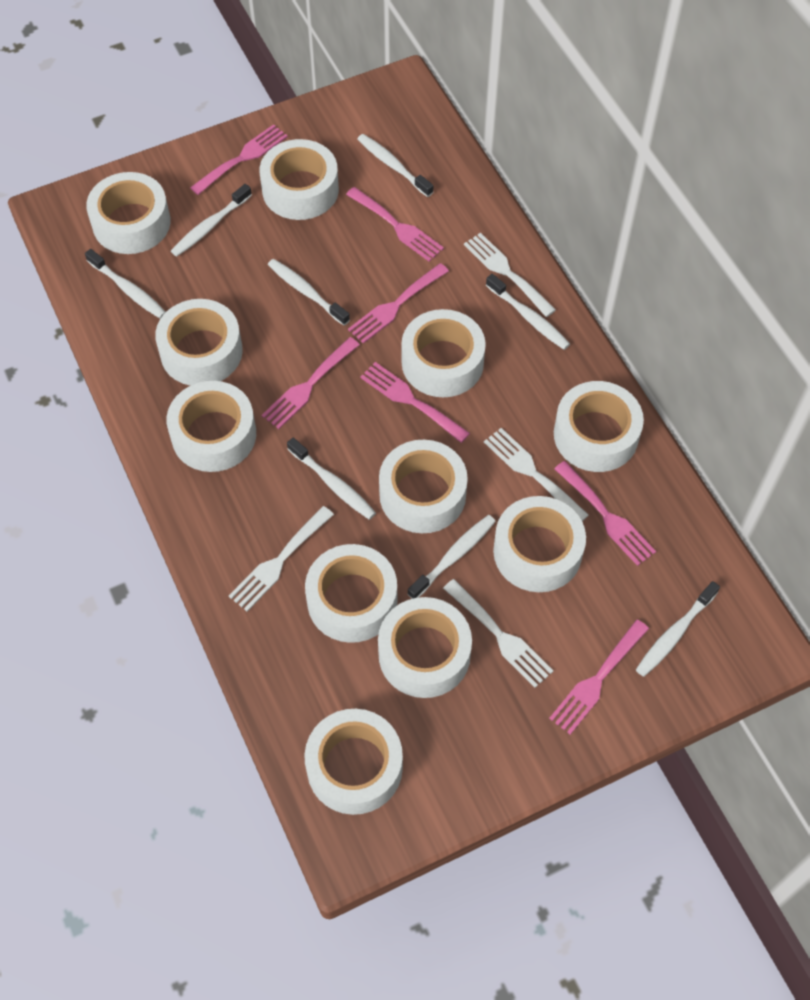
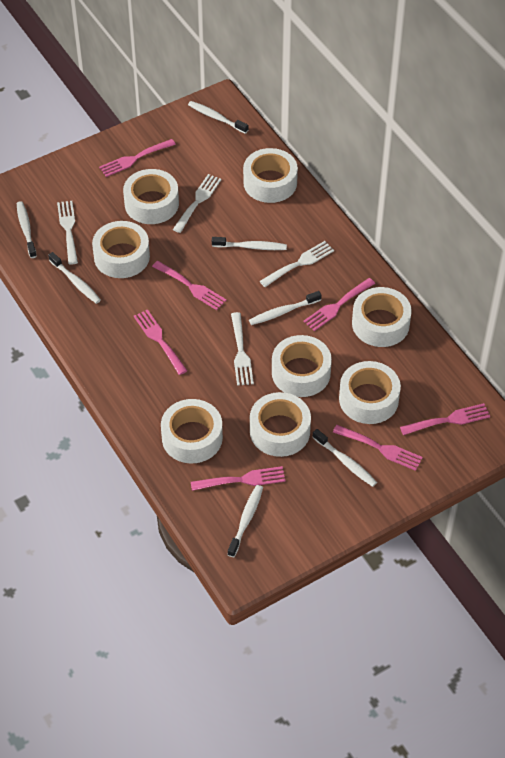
white tape: 11 -> 8
white toothbrush: 8 -> 7

